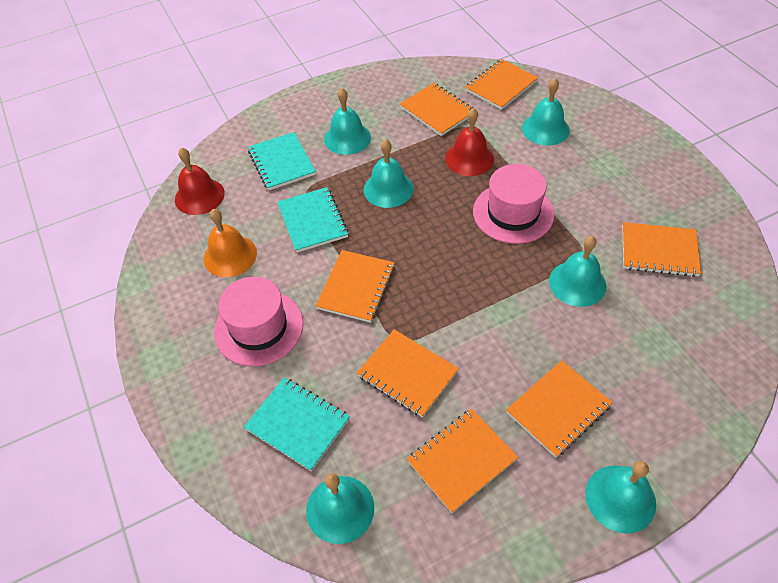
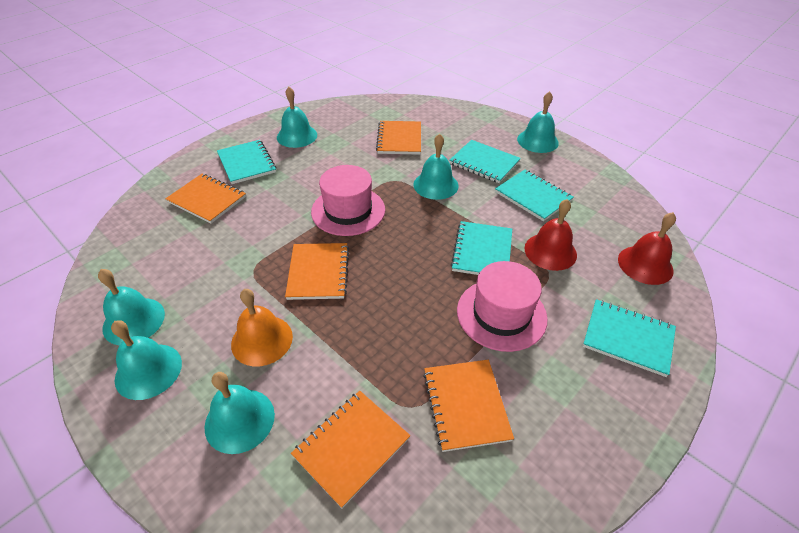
orange notebook: 7 -> 5
turquoise notebook: 3 -> 5

